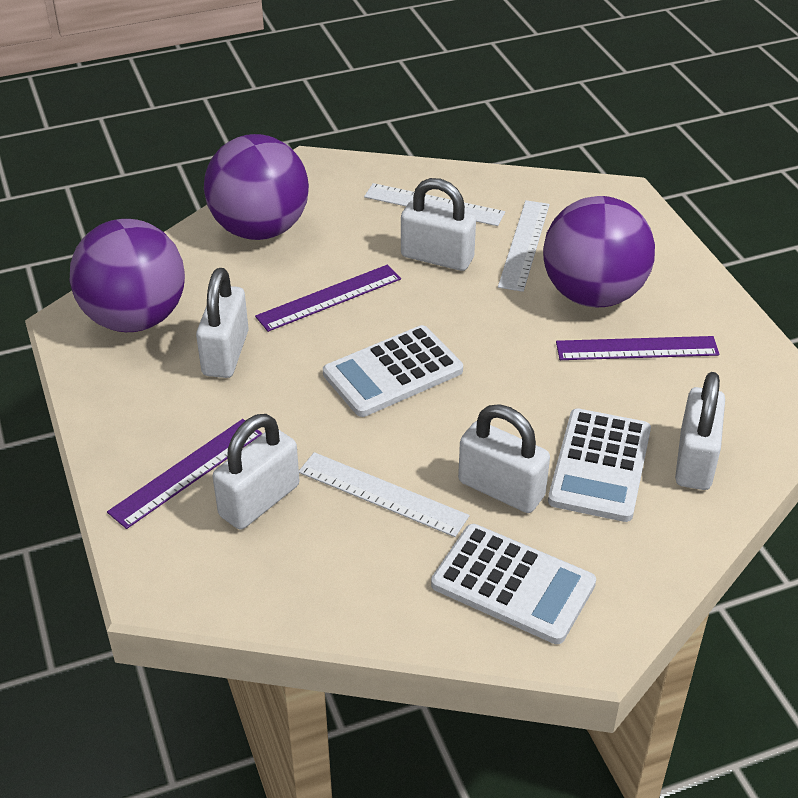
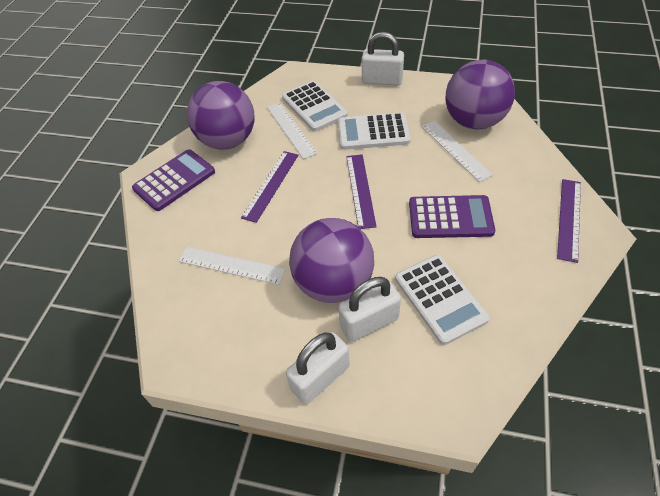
purple calculator: 0 -> 2
white padlock: 5 -> 3

